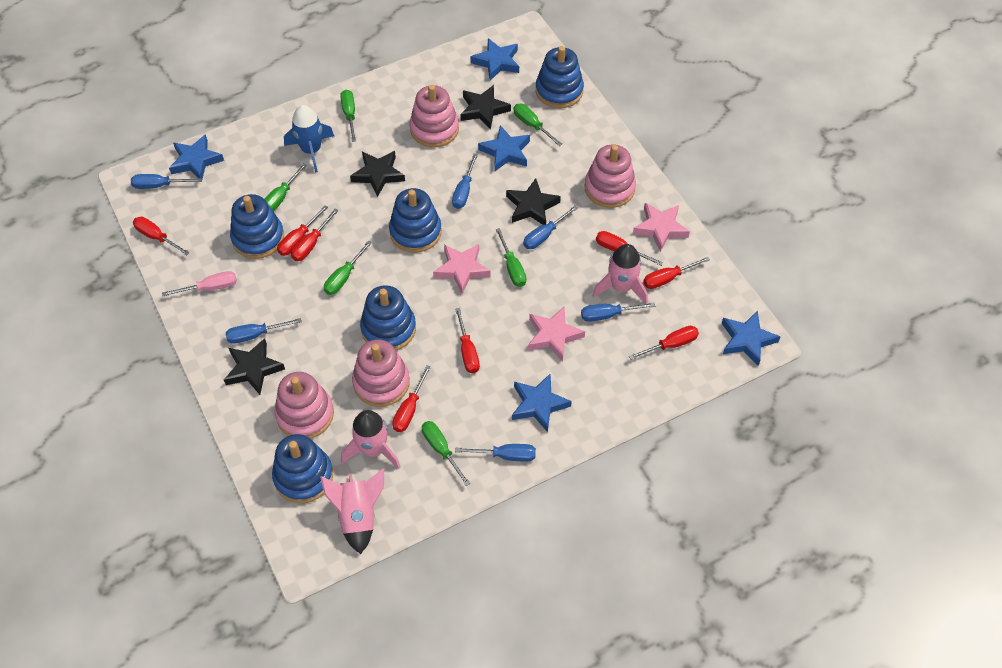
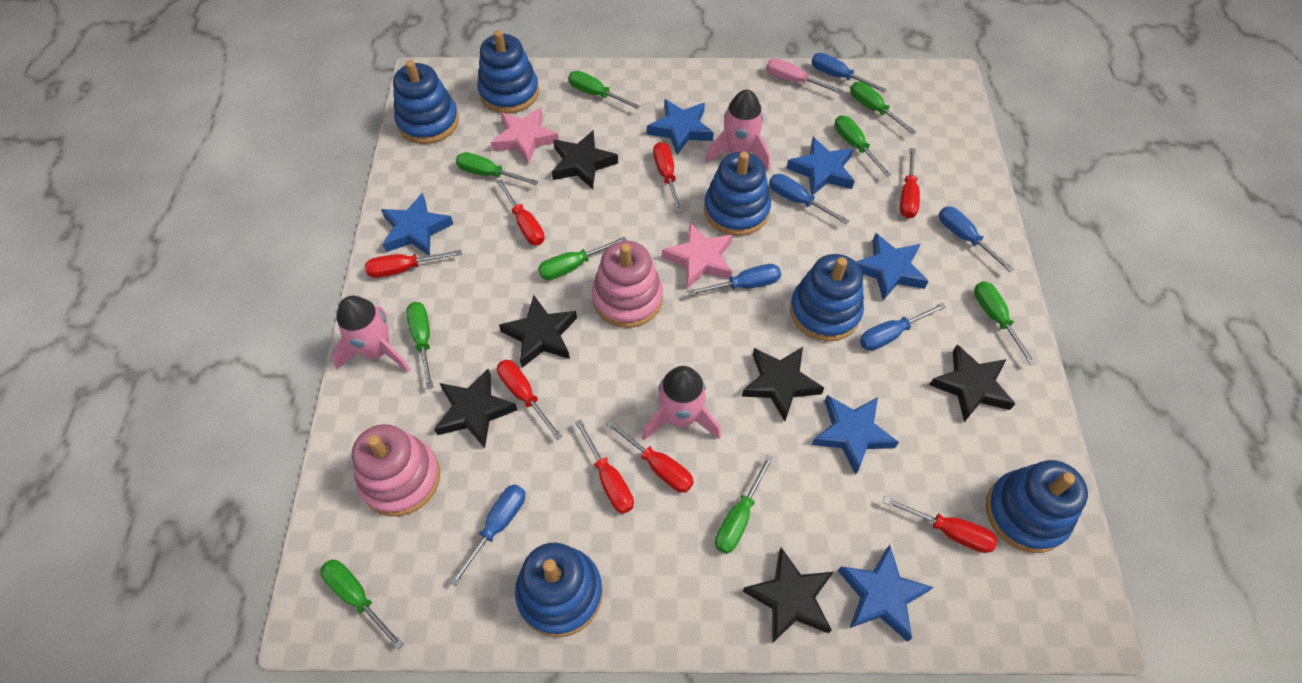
black star: 4 -> 6
blue rocket: 1 -> 0
blue stacking toy: 5 -> 6
blue star: 5 -> 6
green screwdriver: 6 -> 9
pink stacking toy: 4 -> 2
pink star: 3 -> 2

